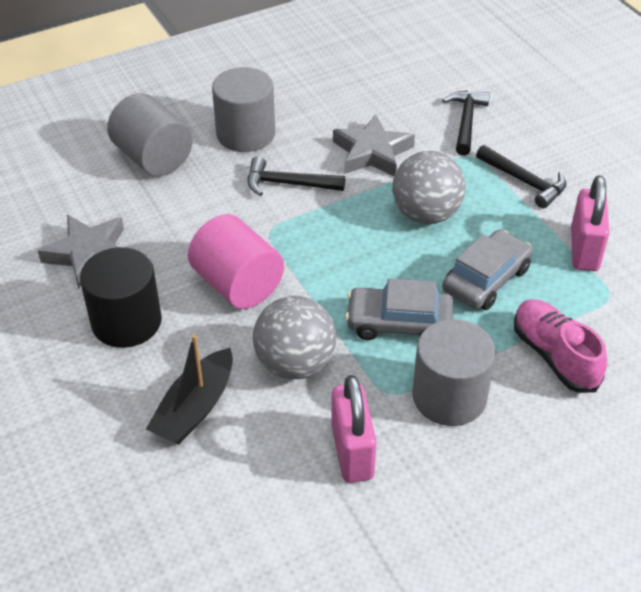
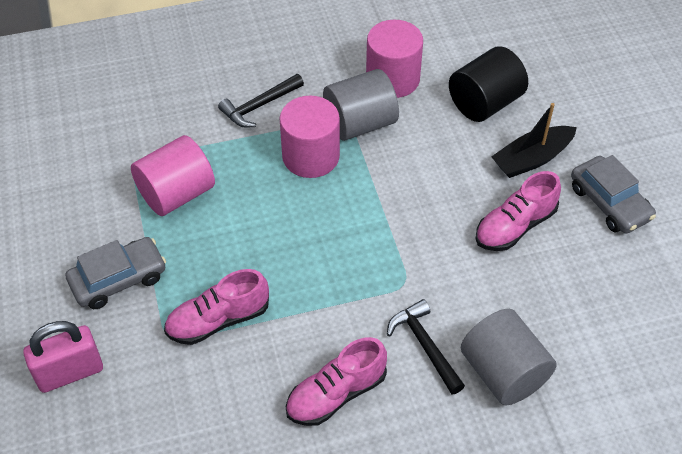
black hammer: 3 -> 2
grey ball: 2 -> 0
grey cylinder: 3 -> 2
grey star: 2 -> 0
pink cylinder: 1 -> 3
pink padlock: 2 -> 1
pink shoe: 1 -> 3

